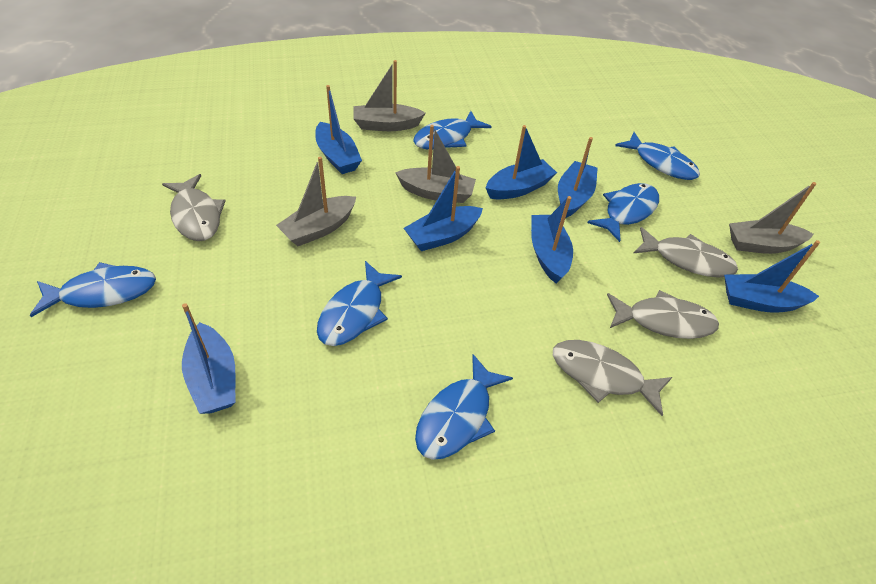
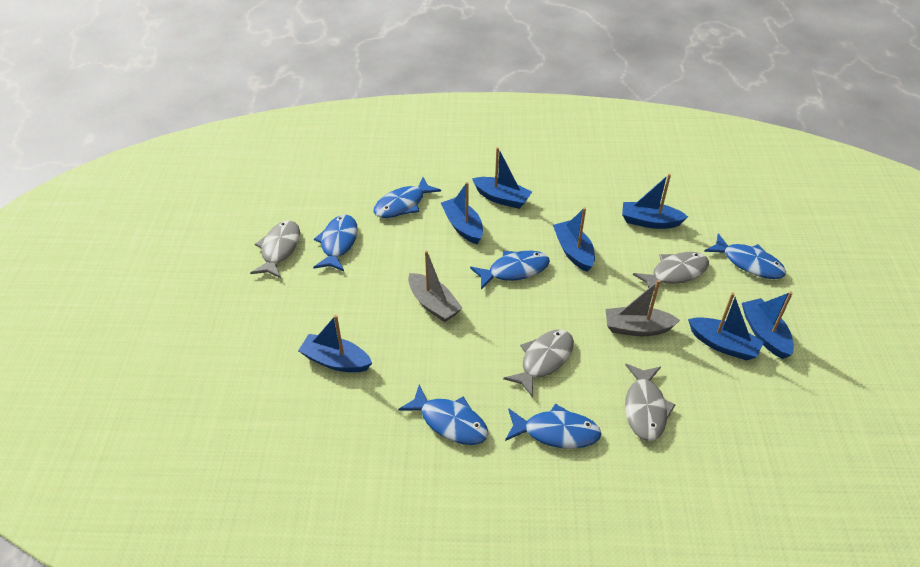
grey boat: 4 -> 2

